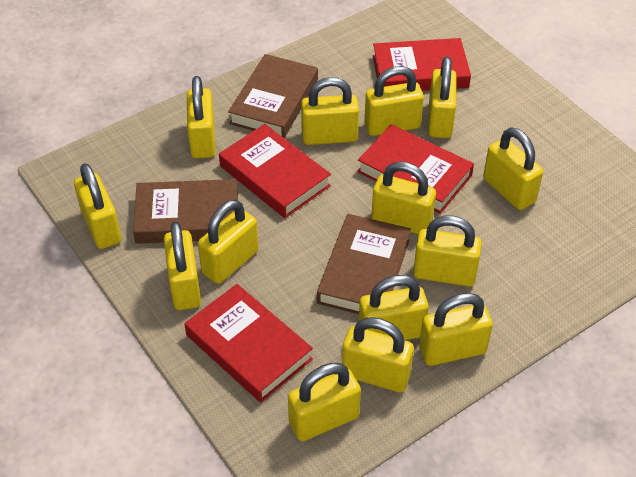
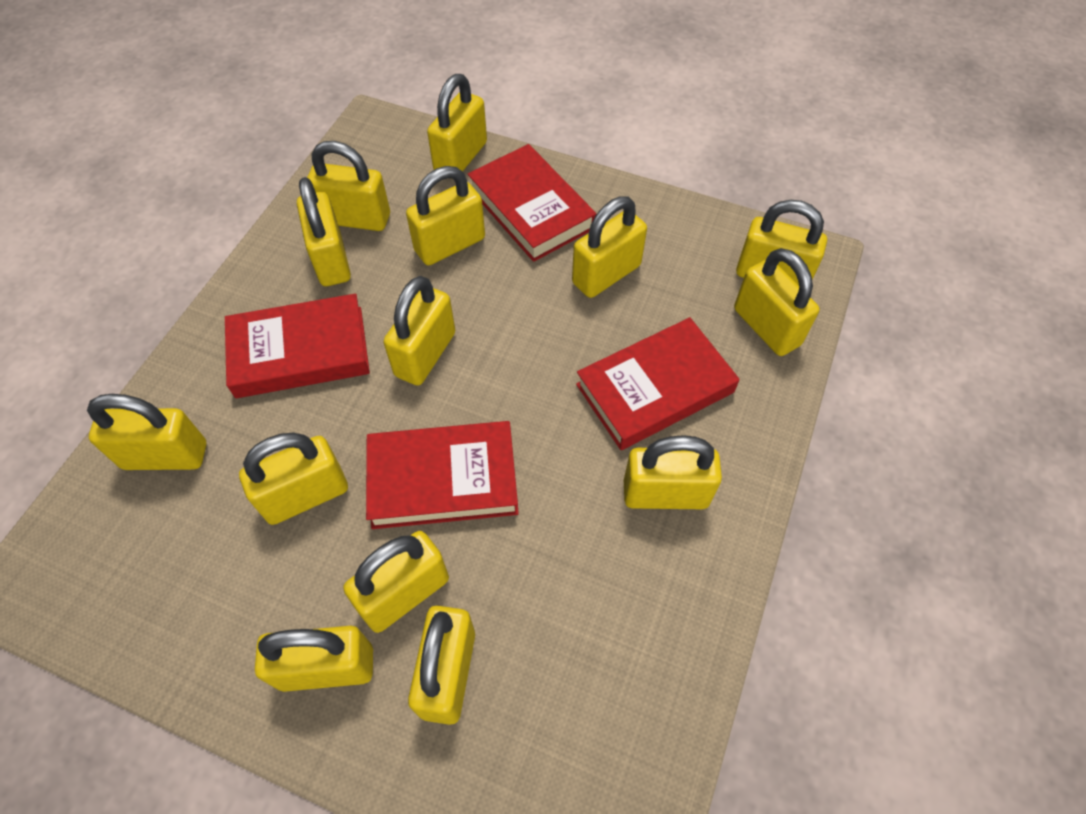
brown book: 3 -> 0

